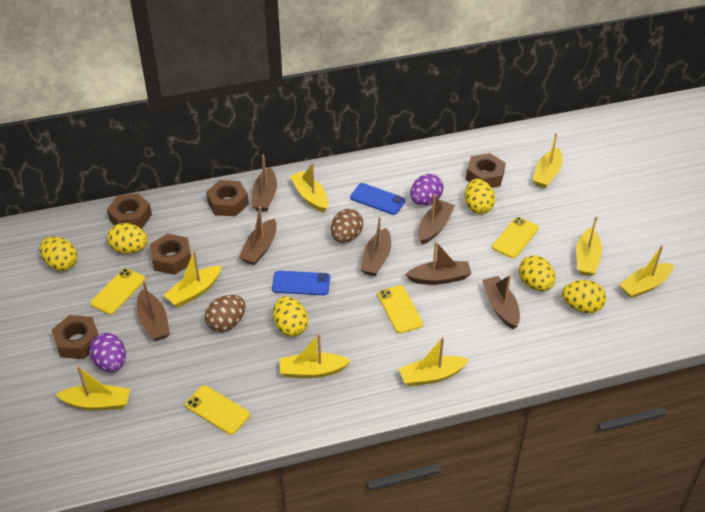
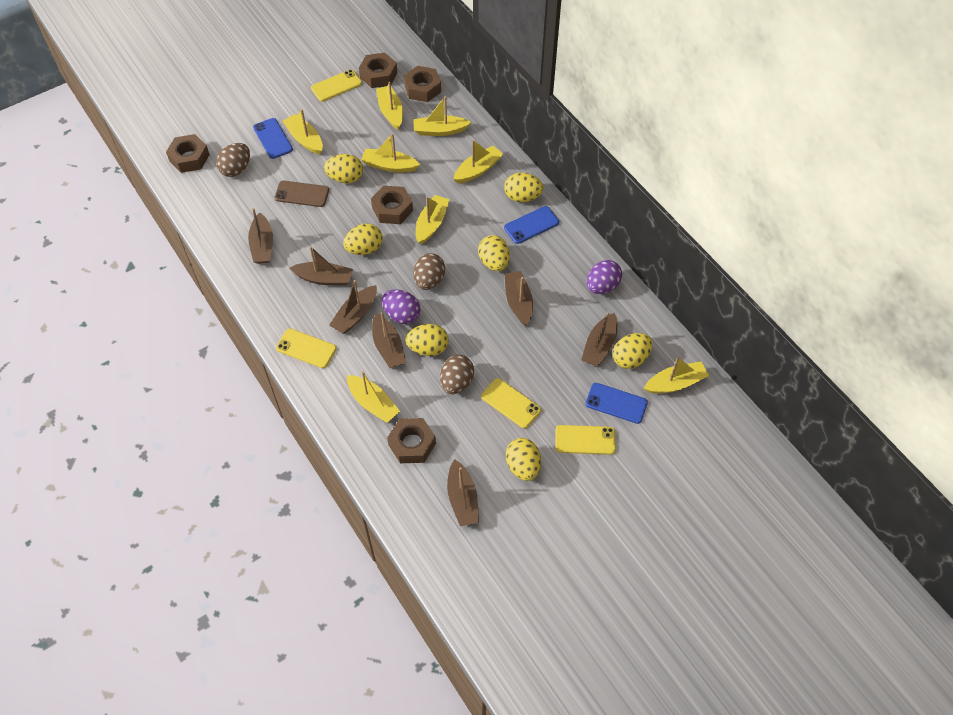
blue phone: 2 -> 3
brown egg: 2 -> 3
brown phone: 0 -> 1
yellow egg: 6 -> 7

